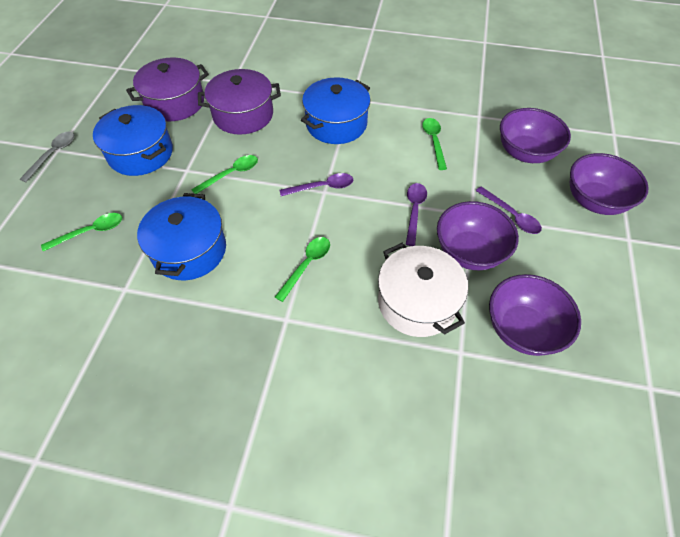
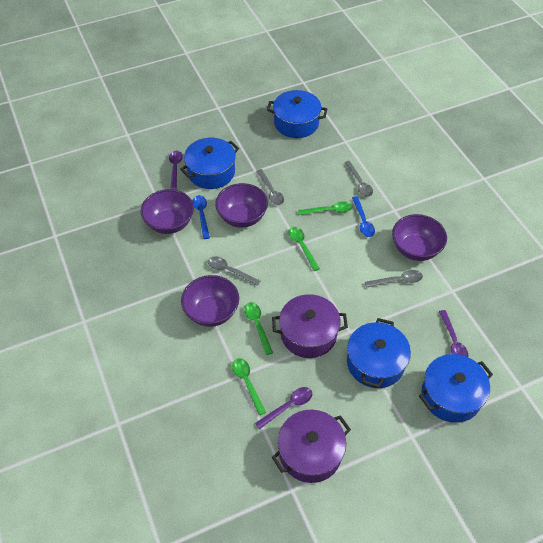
blue pot: 3 -> 4
blue spoon: 0 -> 2
grey spoon: 1 -> 4
white pot: 1 -> 0

